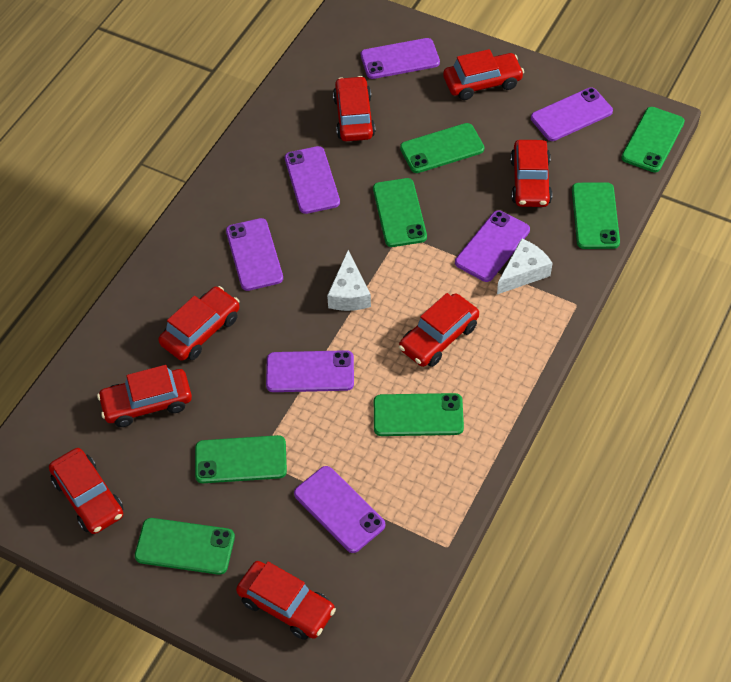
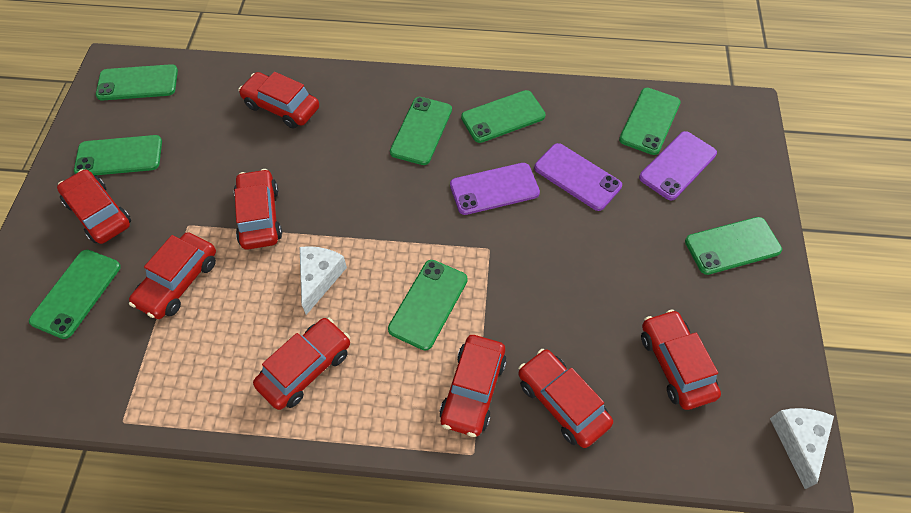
green phone: 7 -> 8
purple phone: 7 -> 3

